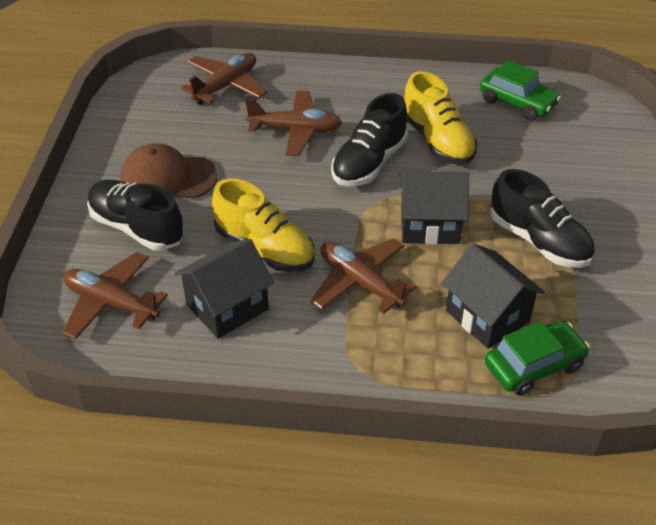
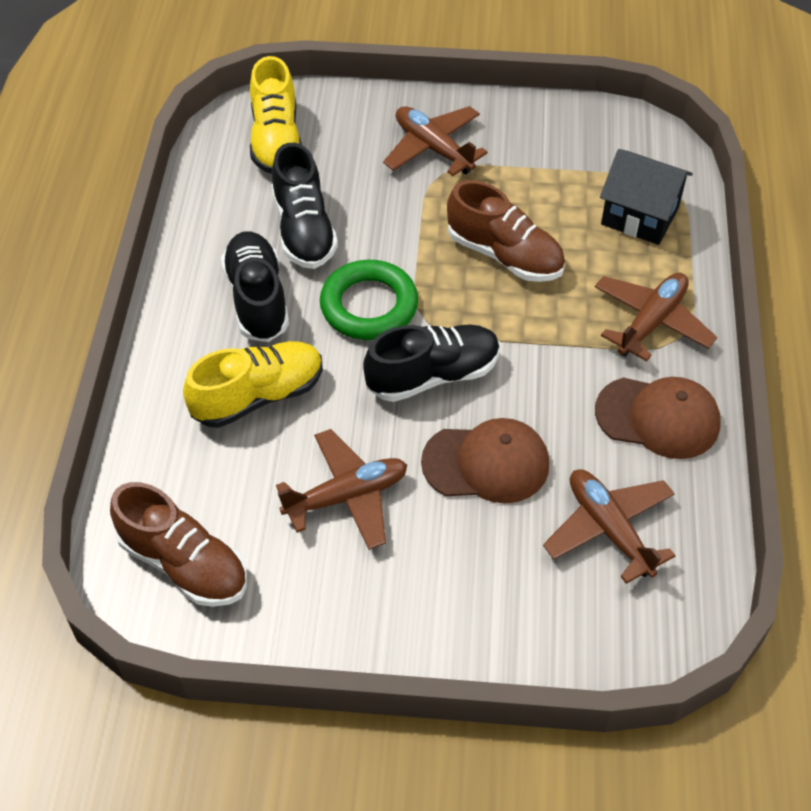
black house: 3 -> 1
brown cap: 1 -> 2
brown shoe: 0 -> 2
green car: 2 -> 0
green ring: 0 -> 1

